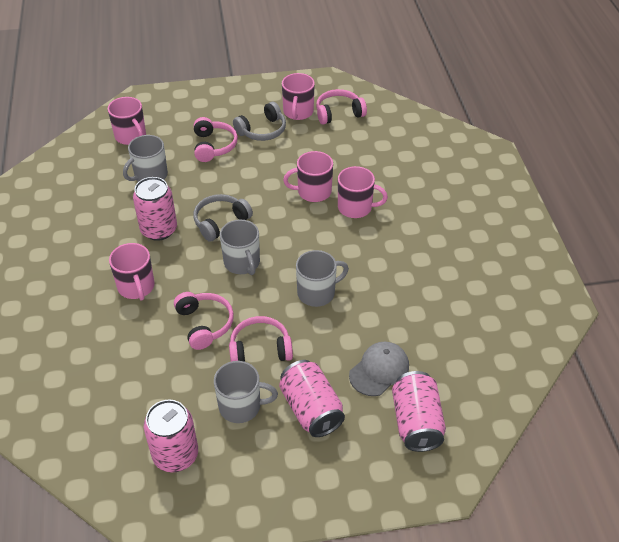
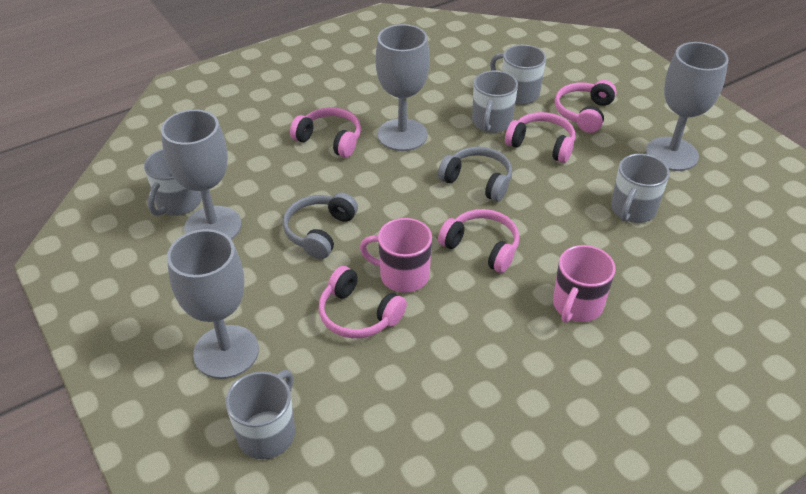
grey cap: 1 -> 0
grey goblet: 0 -> 4
grey mug: 4 -> 5
pink can: 4 -> 0
pink headphones: 4 -> 5
pink mug: 5 -> 2

